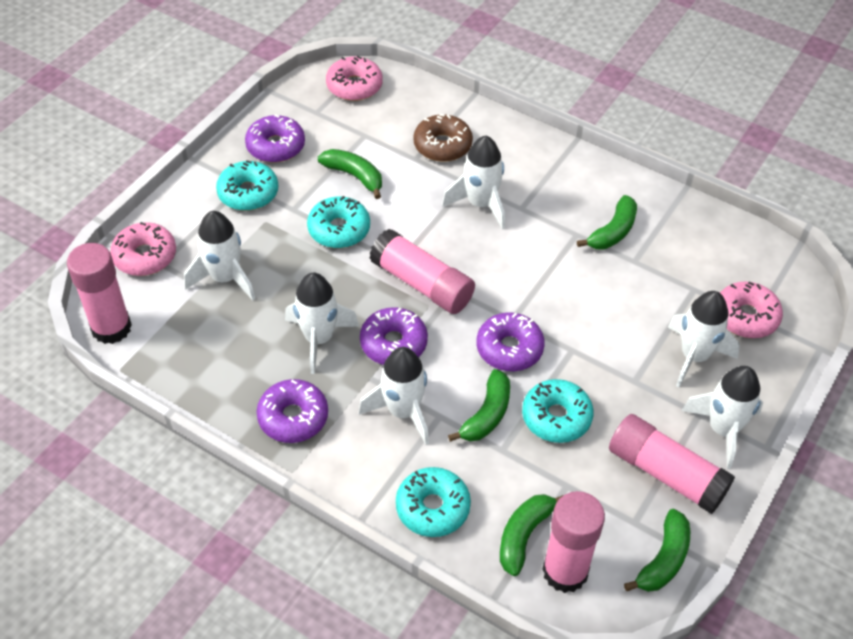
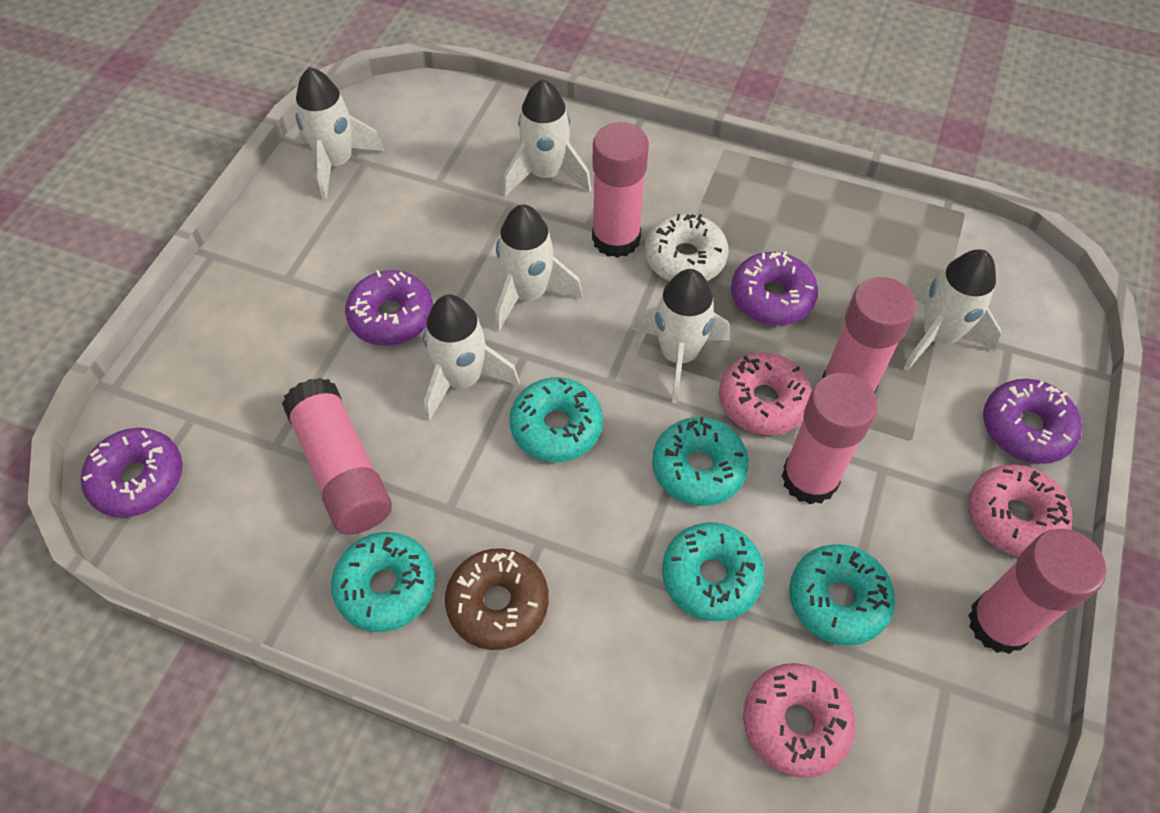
green banana: 5 -> 0
pink glue stick: 4 -> 5
turquoise donut: 4 -> 5
white donut: 0 -> 1

